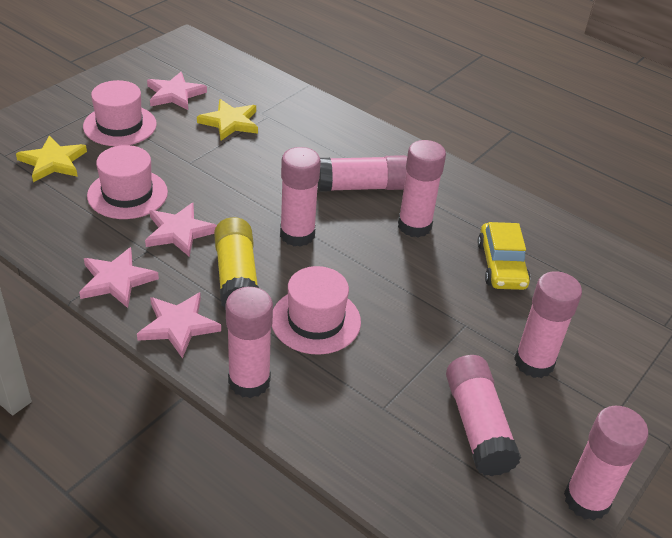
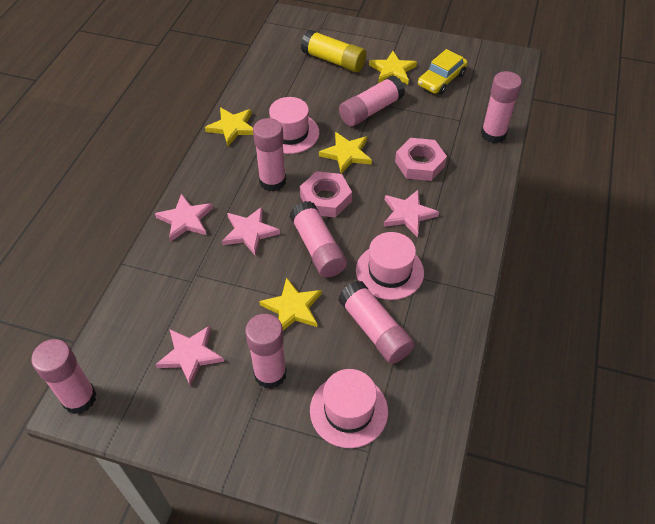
pink nut: 0 -> 2
yellow star: 2 -> 4

